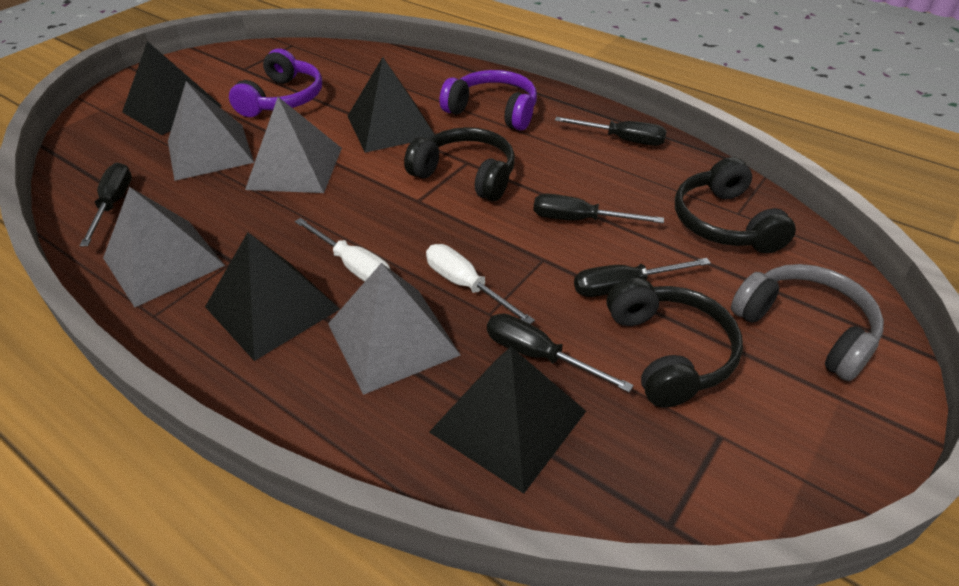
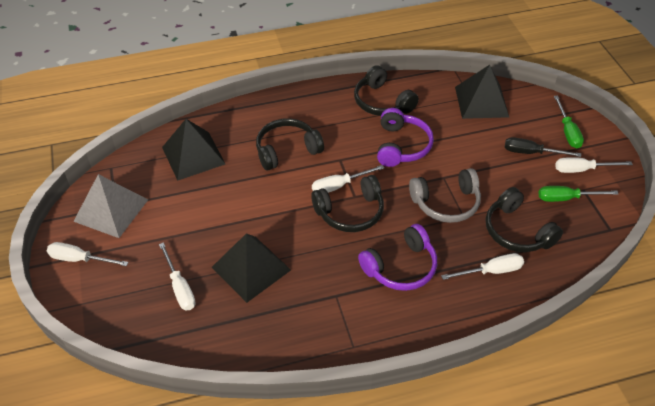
black headphones: 3 -> 4
black pyramid: 4 -> 3
black screwdriver: 5 -> 1
green screwdriver: 0 -> 2
grey pyramid: 4 -> 1
white screwdriver: 2 -> 5

